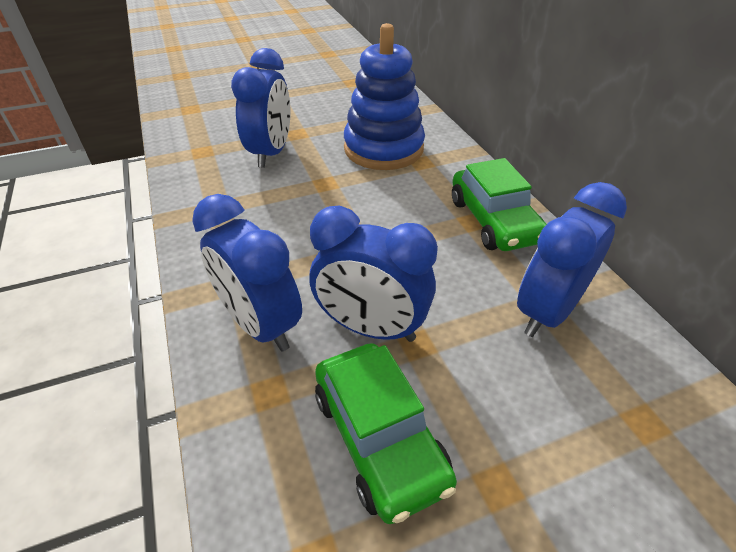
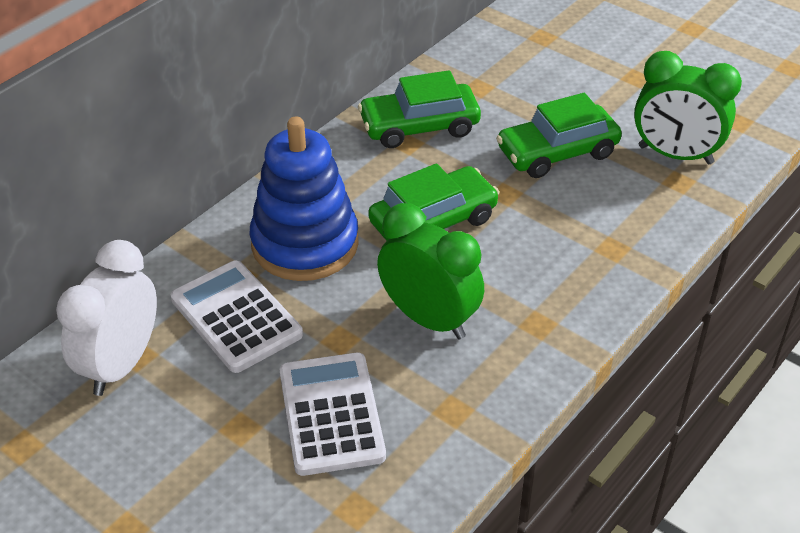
blue clock: 4 -> 0
green car: 2 -> 3
green clock: 0 -> 2
white calculator: 0 -> 2
white clock: 0 -> 1

